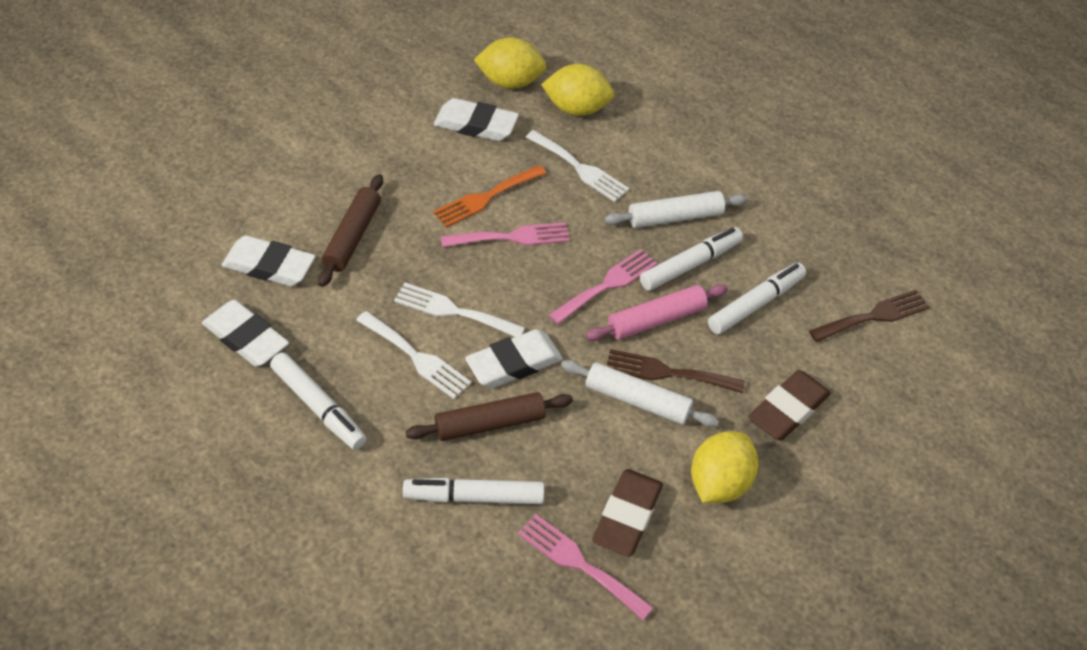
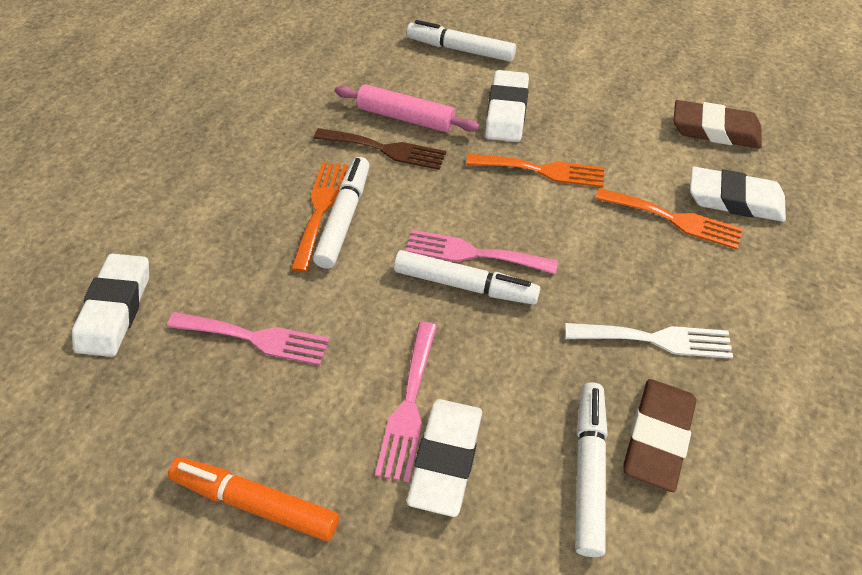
brown fork: 2 -> 1
brown rolling pin: 2 -> 0
orange fork: 1 -> 3
orange marker: 0 -> 1
white fork: 3 -> 1
white rolling pin: 2 -> 0
yellow lemon: 3 -> 0

